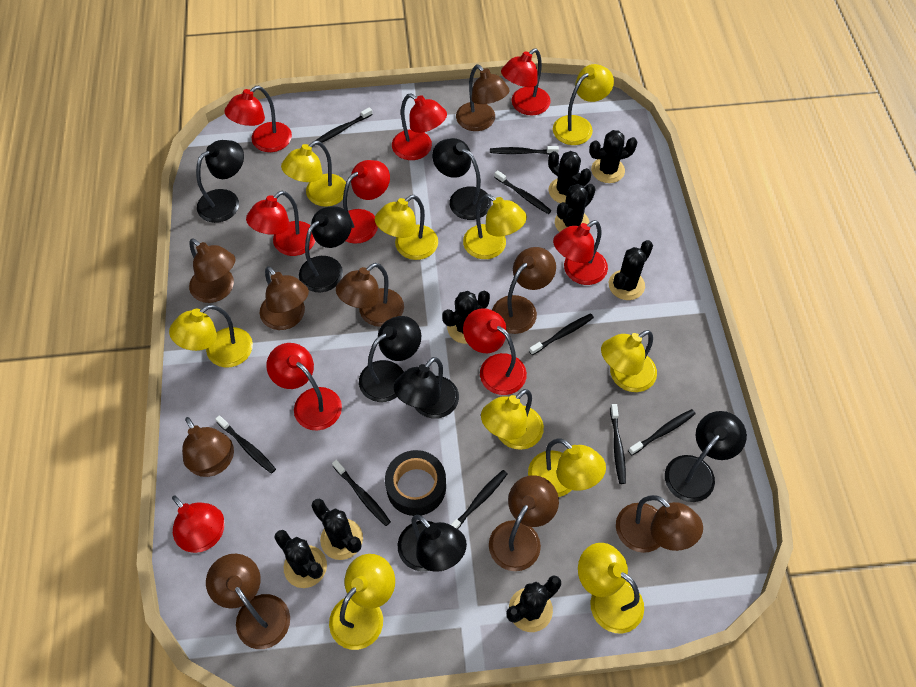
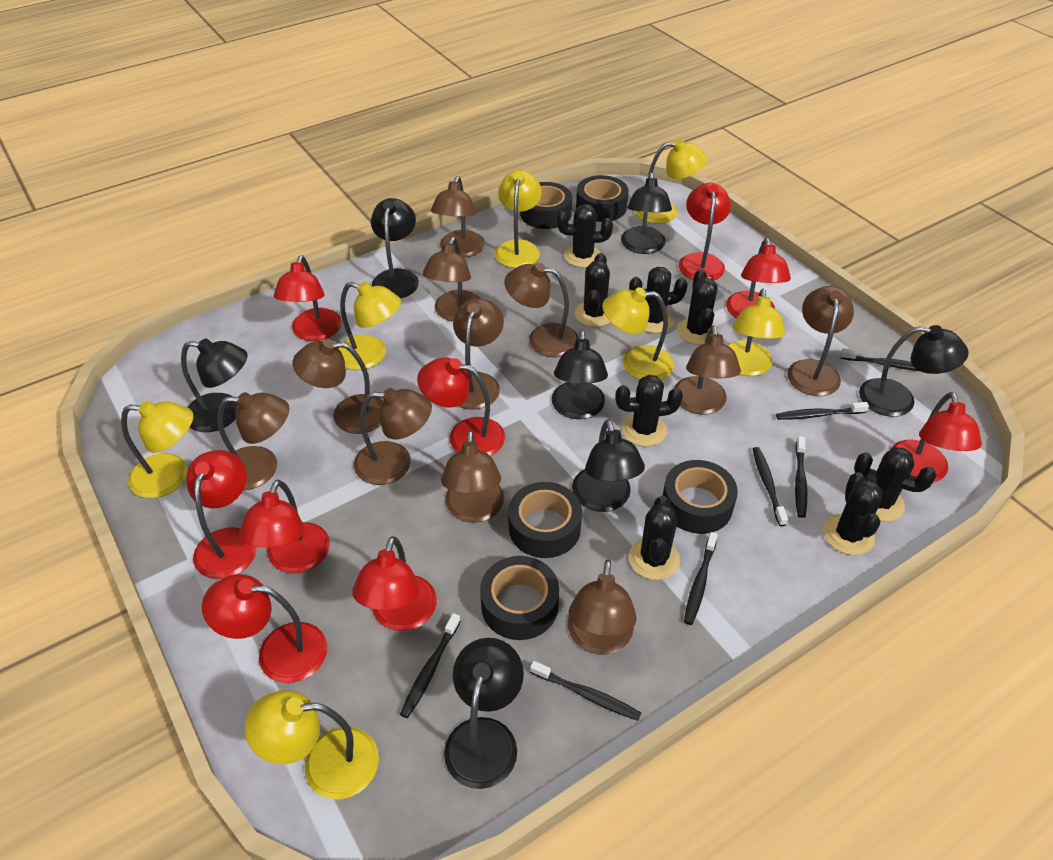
black tape: 1 -> 5
black toothbrush: 9 -> 7
brown lamp: 9 -> 11
yellow lamp: 10 -> 7

